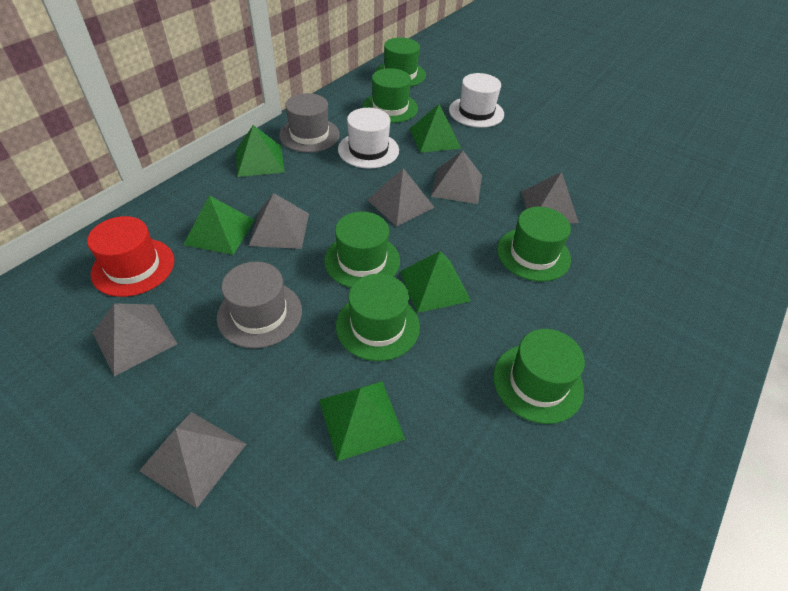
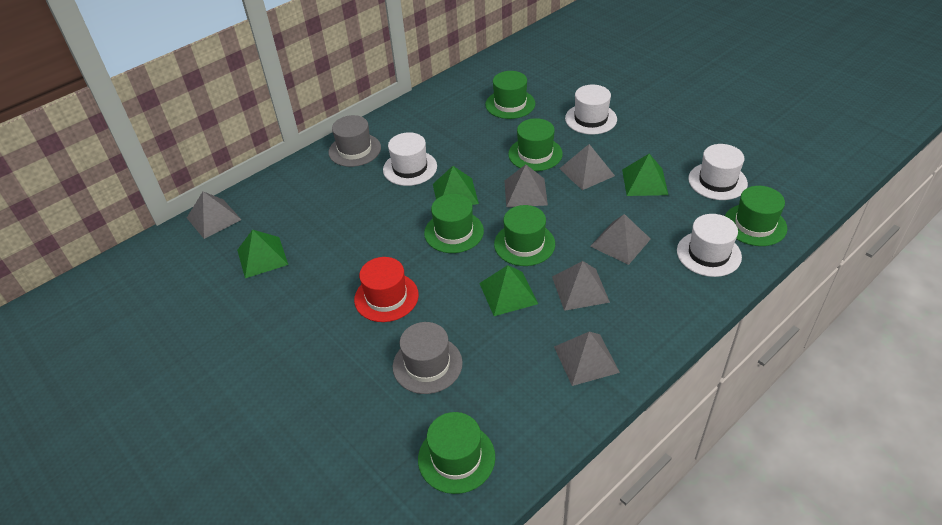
green pyramid: 5 -> 4
white hat: 2 -> 4

